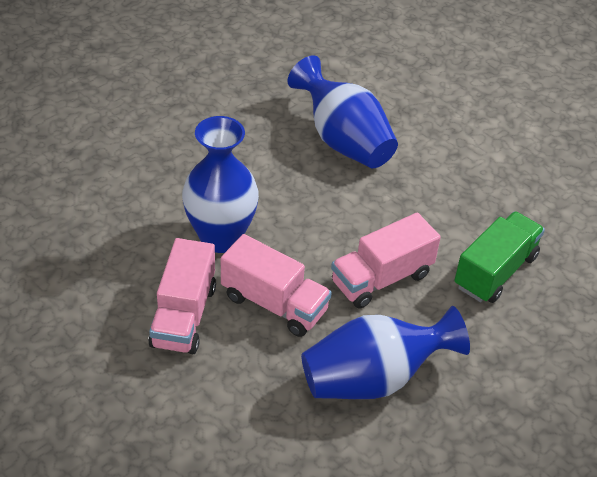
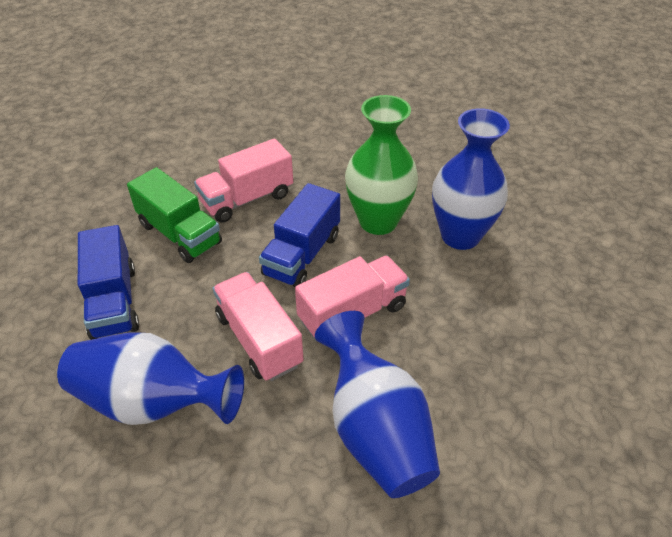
blue truck: 0 -> 2
green vase: 0 -> 1

